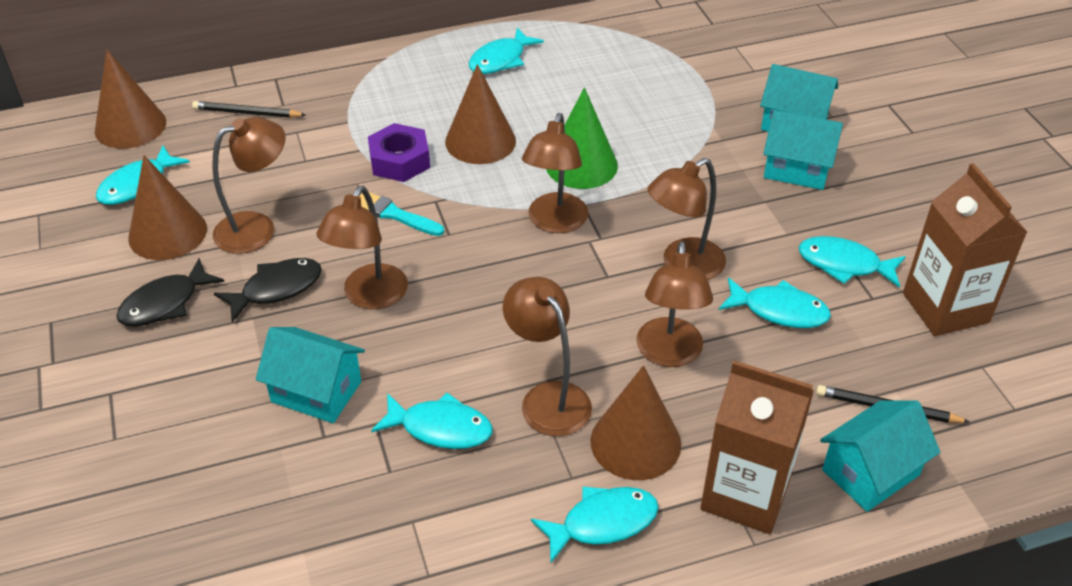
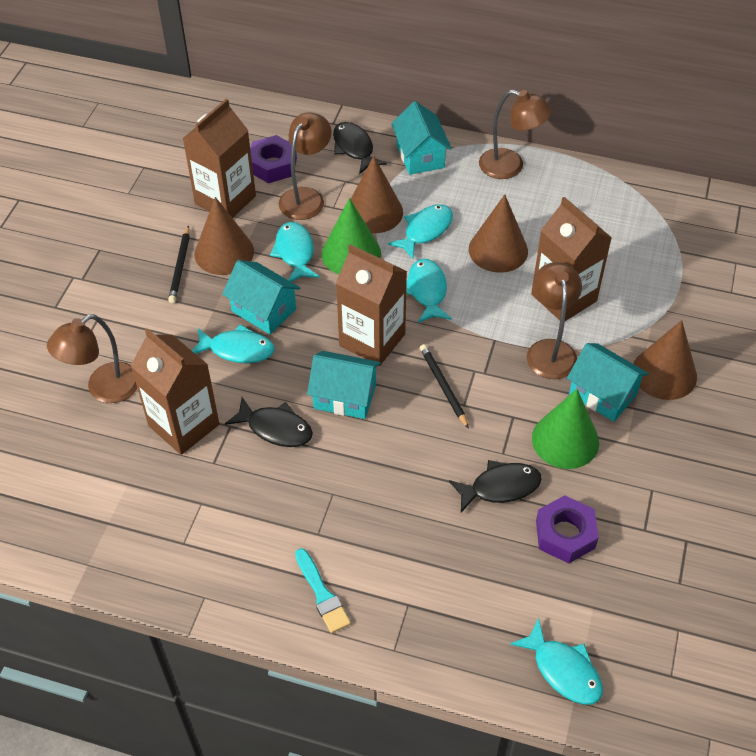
black fish: 2 -> 3
brown carton: 2 -> 4
brown lamp: 6 -> 4
green cone: 1 -> 2
purple nut: 1 -> 2
turquoise fish: 6 -> 5

